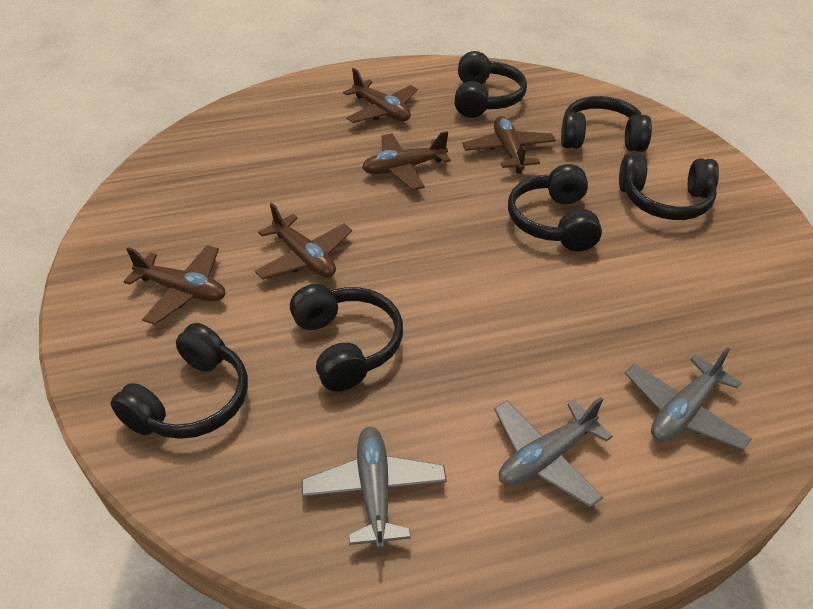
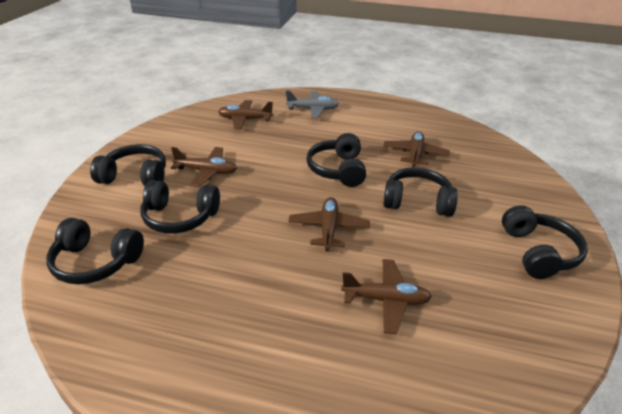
grey plane: 3 -> 1

